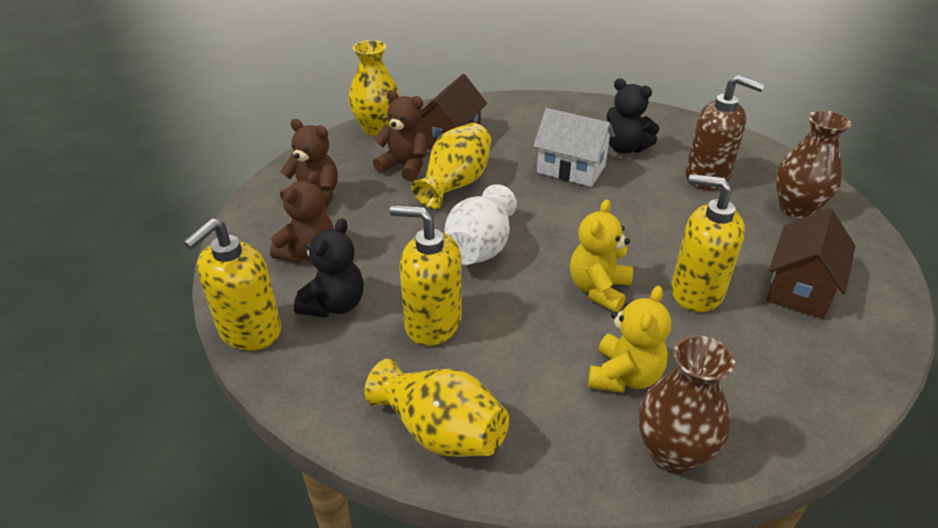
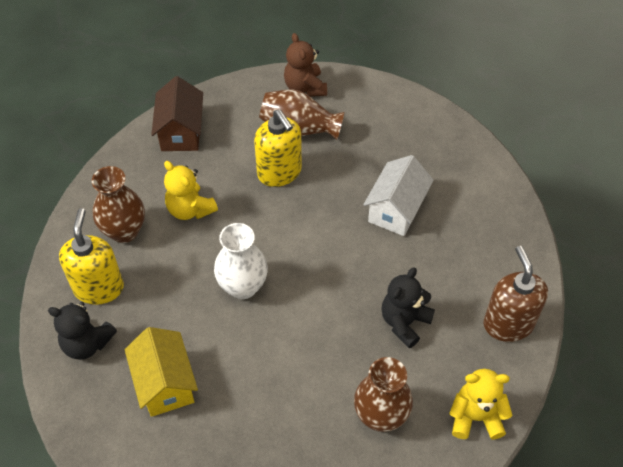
brown house: 2 -> 1
brown teddy bear: 3 -> 1
brown vase: 2 -> 3
yellow house: 0 -> 1
yellow soap dispenser: 3 -> 2
yellow vase: 3 -> 0

